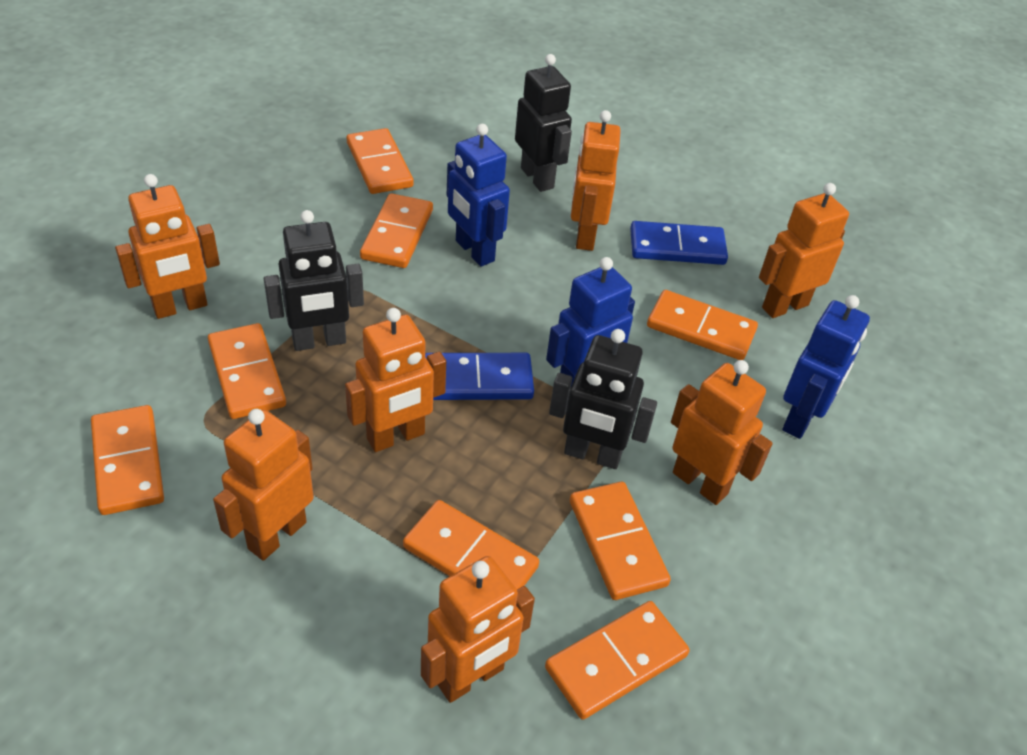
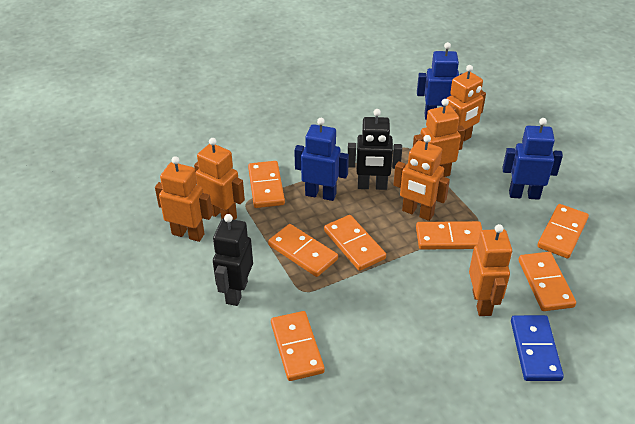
black robot: 3 -> 2
blue domino: 2 -> 1
orange domino: 8 -> 7
orange robot: 7 -> 6

